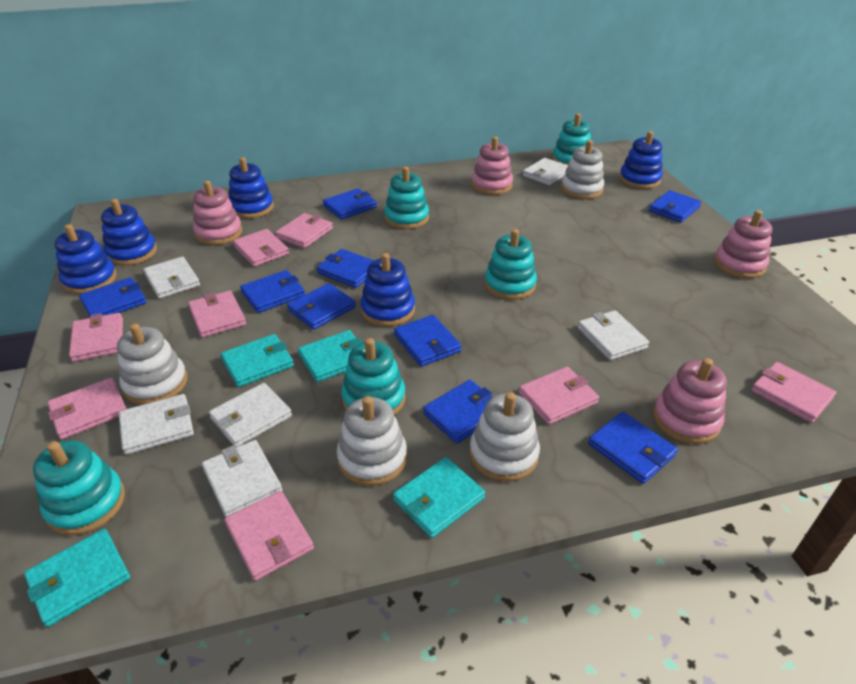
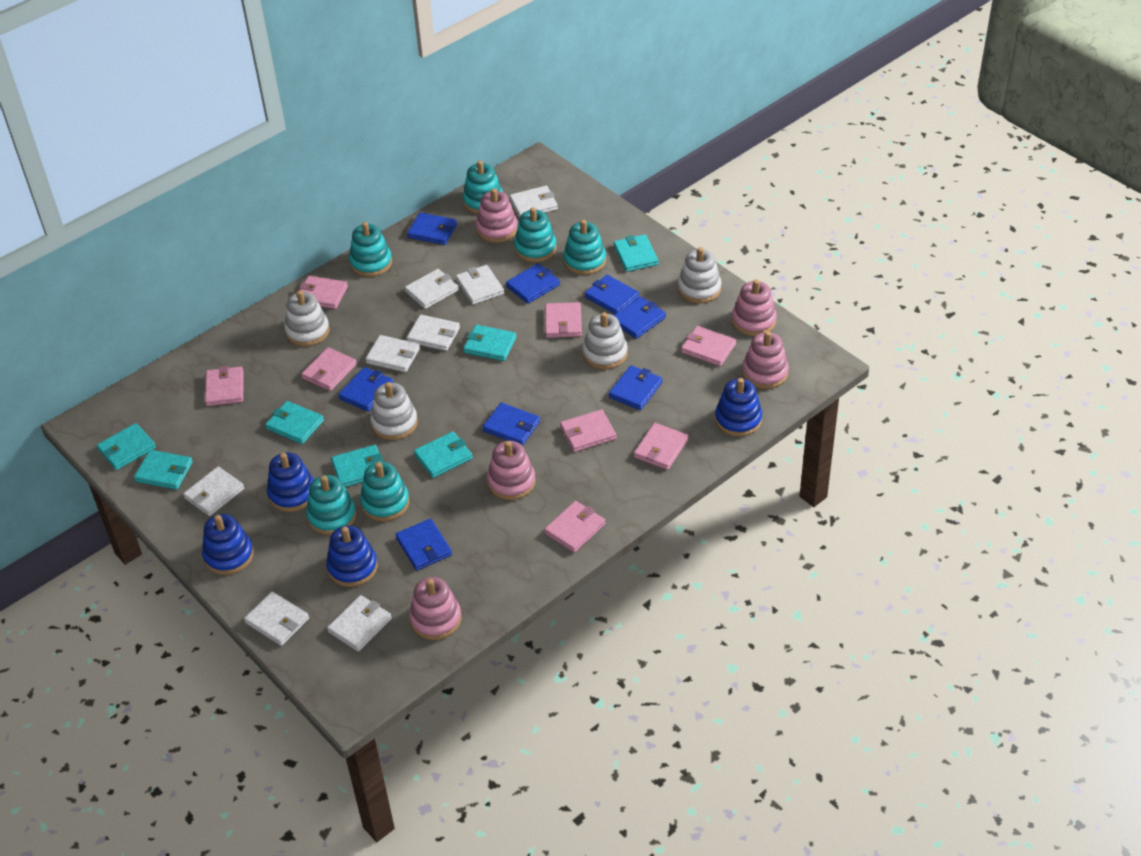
blue stacking toy: 5 -> 4
blue wallet: 9 -> 8
pink stacking toy: 4 -> 5
turquoise stacking toy: 5 -> 6
turquoise wallet: 4 -> 7
white wallet: 6 -> 8

